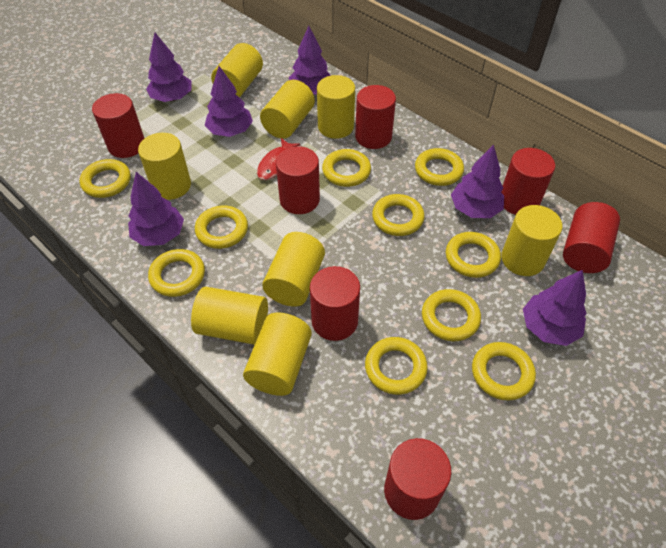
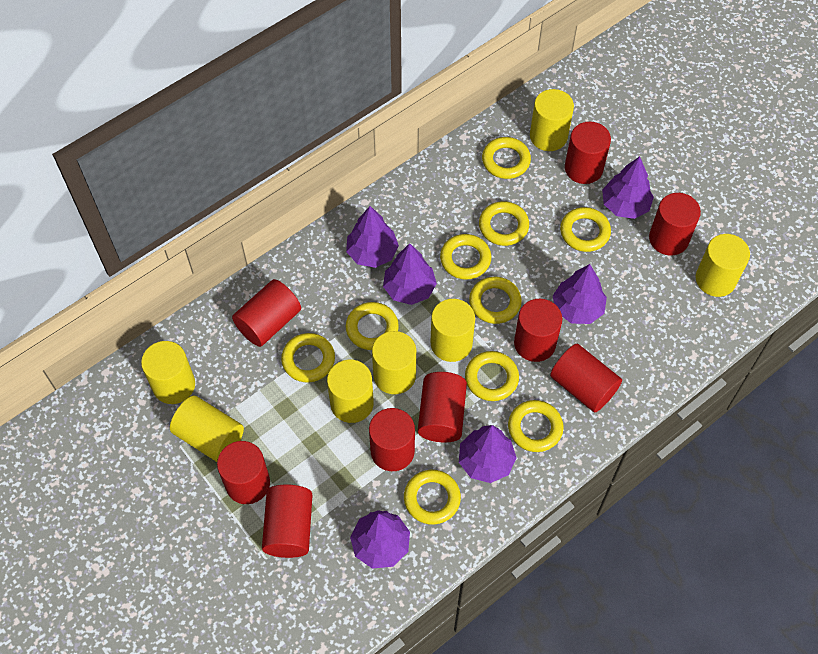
red cylinder: 7 -> 9
red fish: 1 -> 0
yellow cylinder: 8 -> 7

